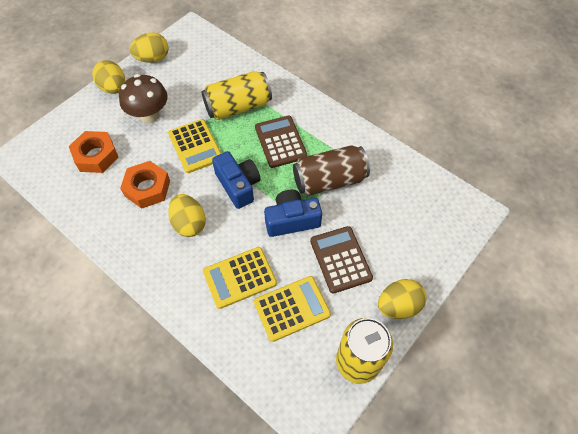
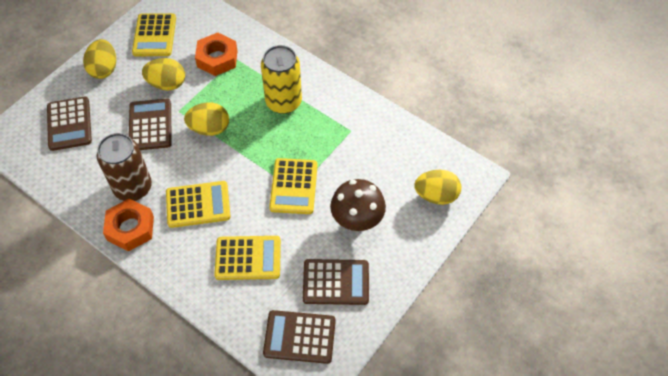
blue camera: 2 -> 0
brown calculator: 2 -> 4
yellow calculator: 3 -> 4
yellow can: 2 -> 1

